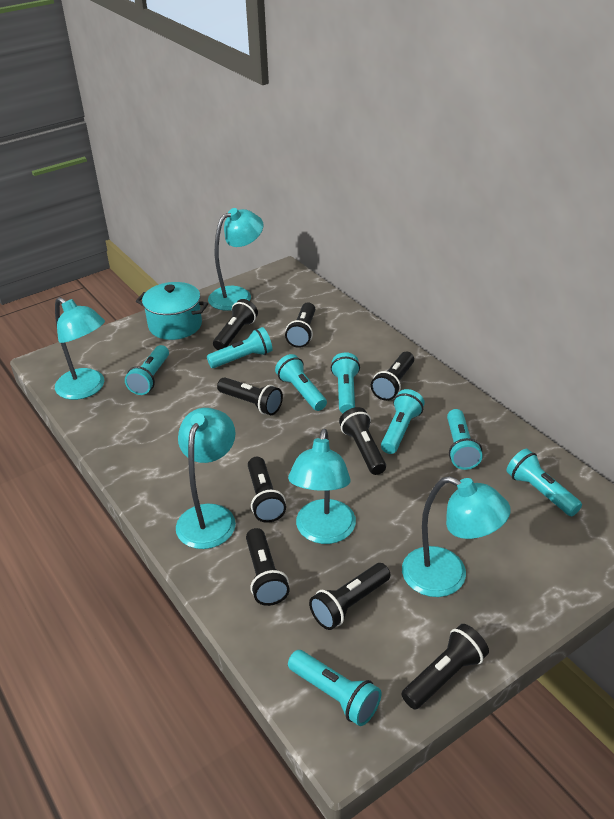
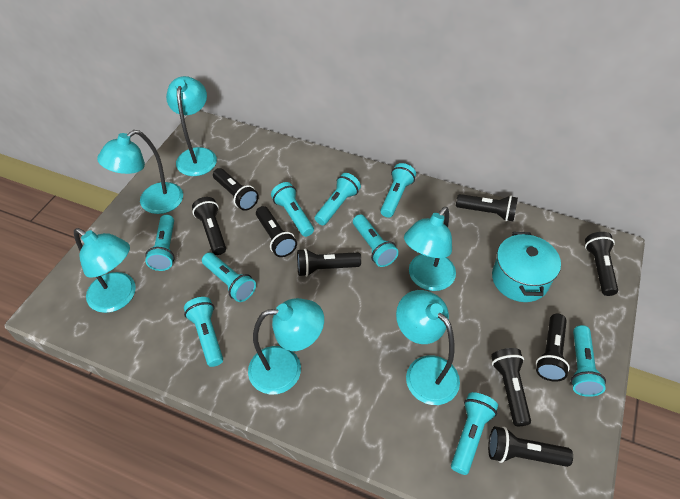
turquoise flashlight: 8 -> 9
turquoise lamp: 5 -> 6

